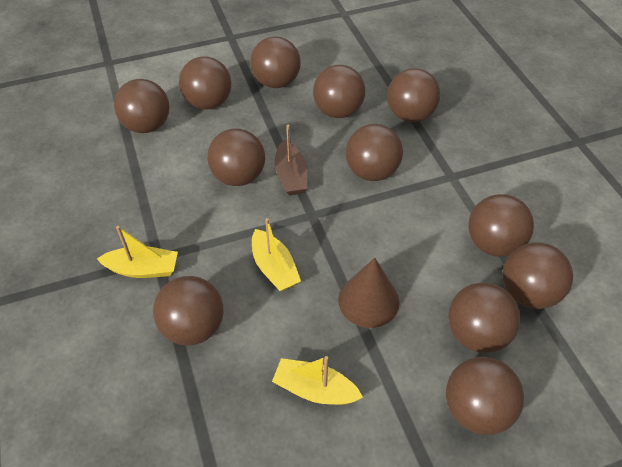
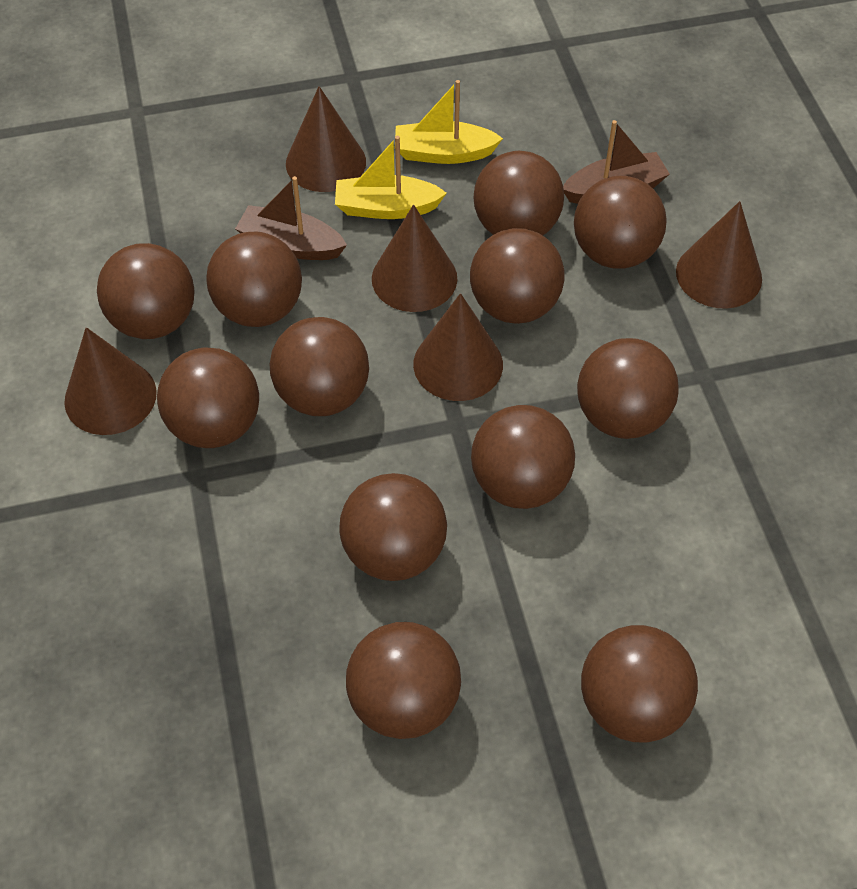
brown boat: 1 -> 2
brown cone: 1 -> 5
yellow boat: 3 -> 2

